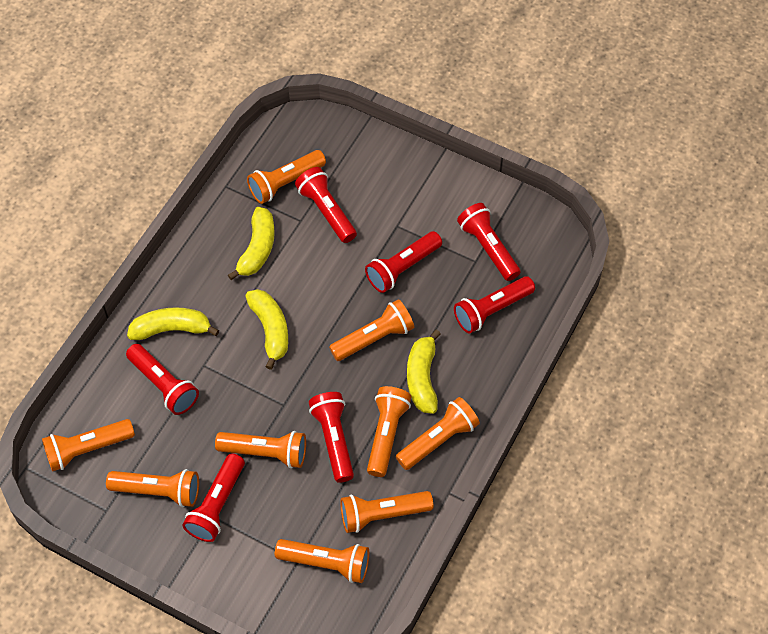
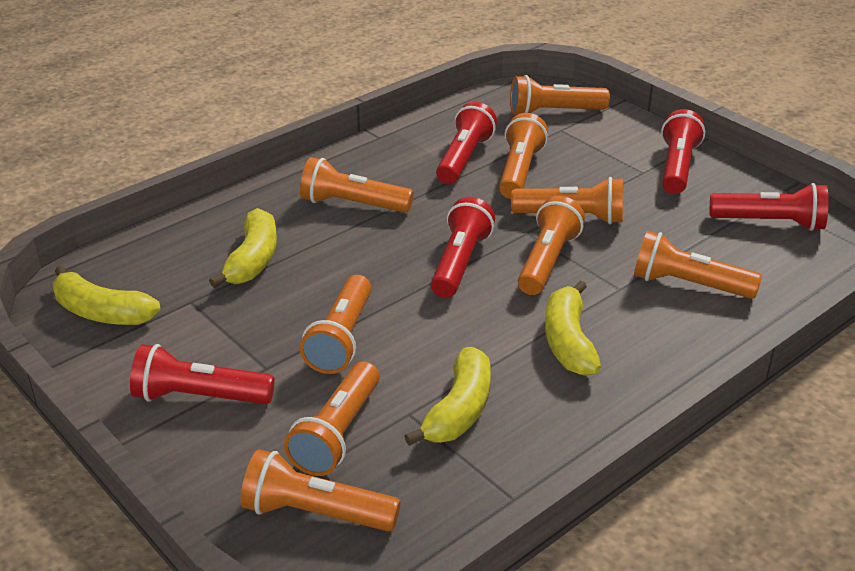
red flashlight: 7 -> 5

